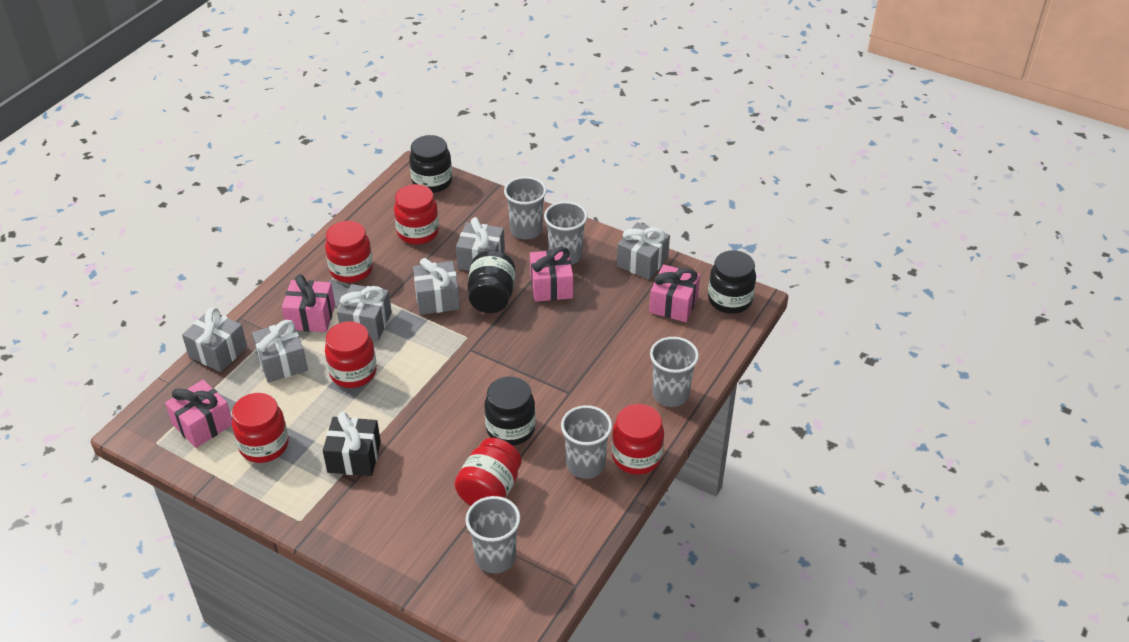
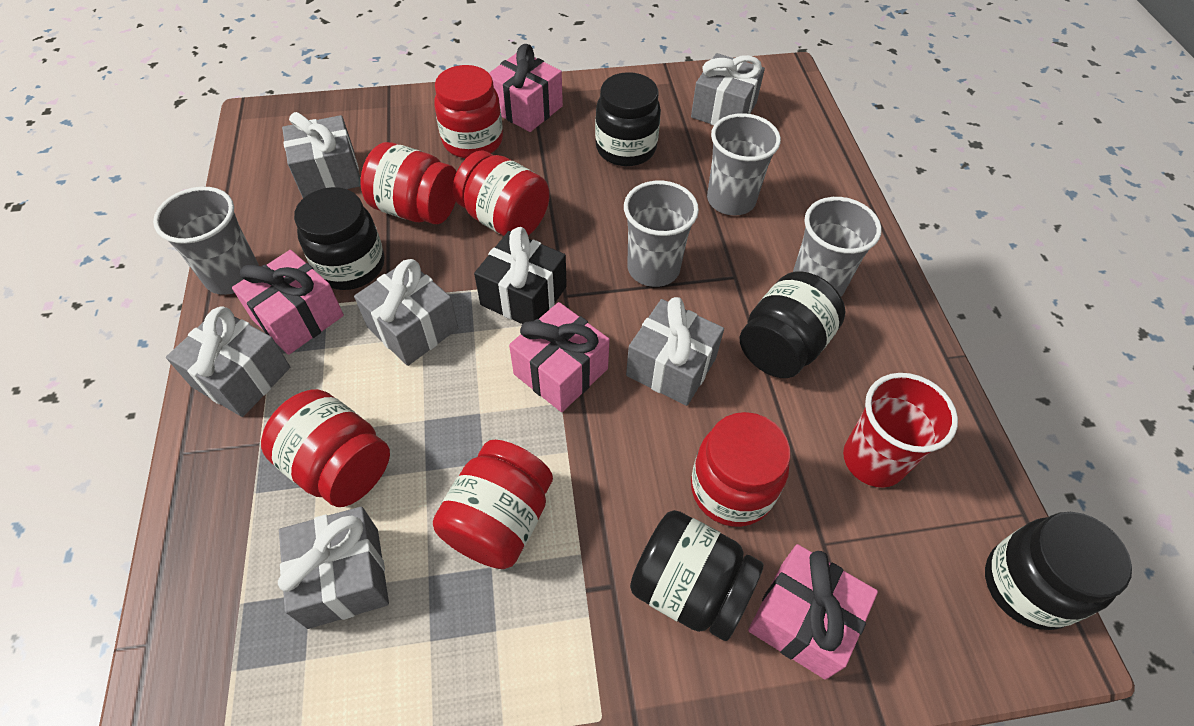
black jar: 4 -> 5
grey cup: 5 -> 4
red cup: 0 -> 1

